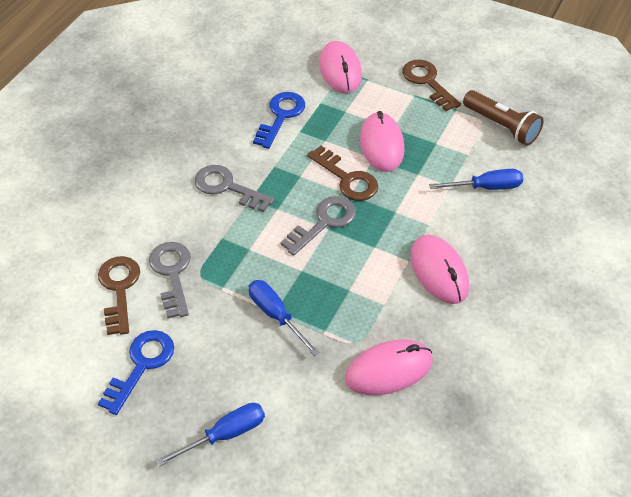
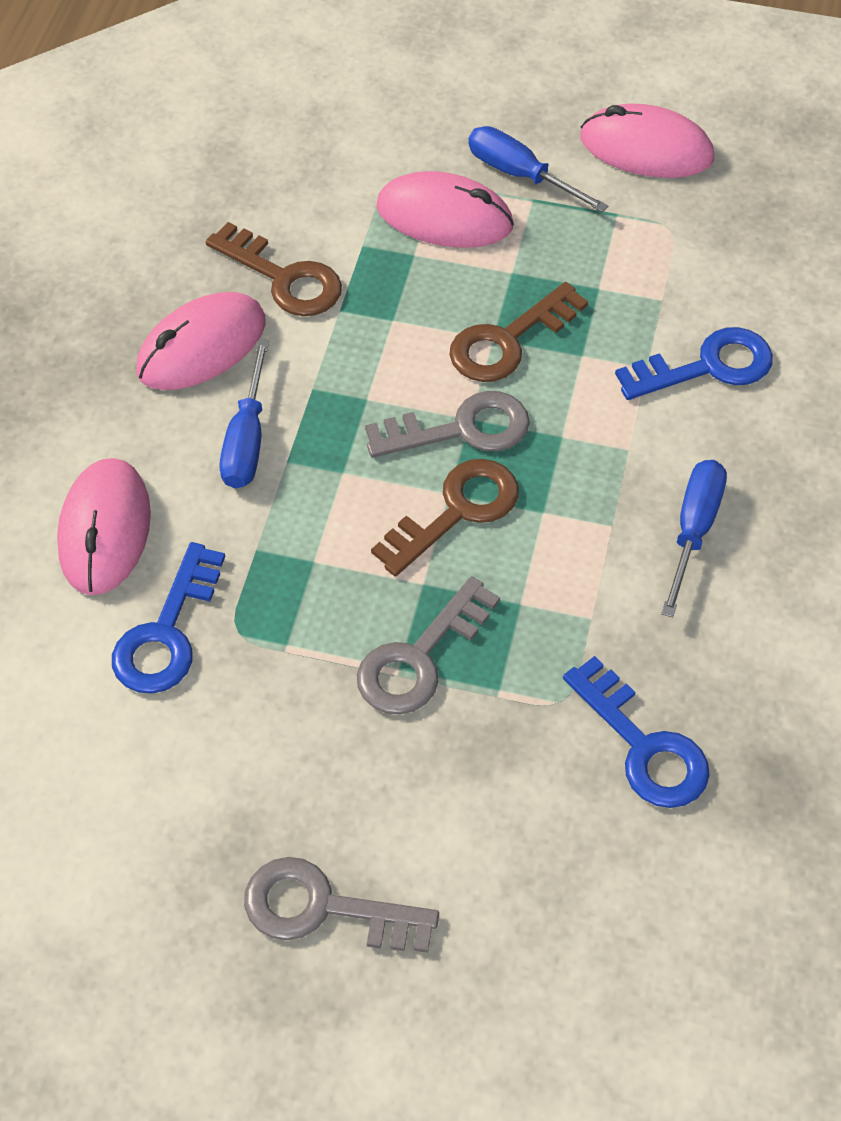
blue key: 2 -> 3
brown flashlight: 1 -> 0

